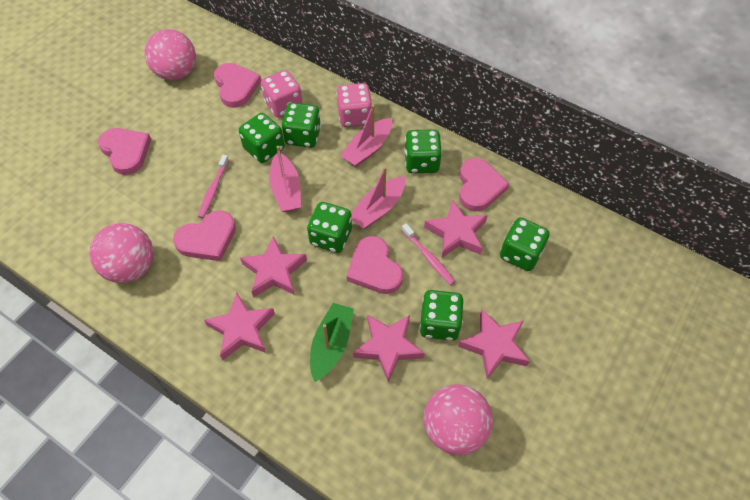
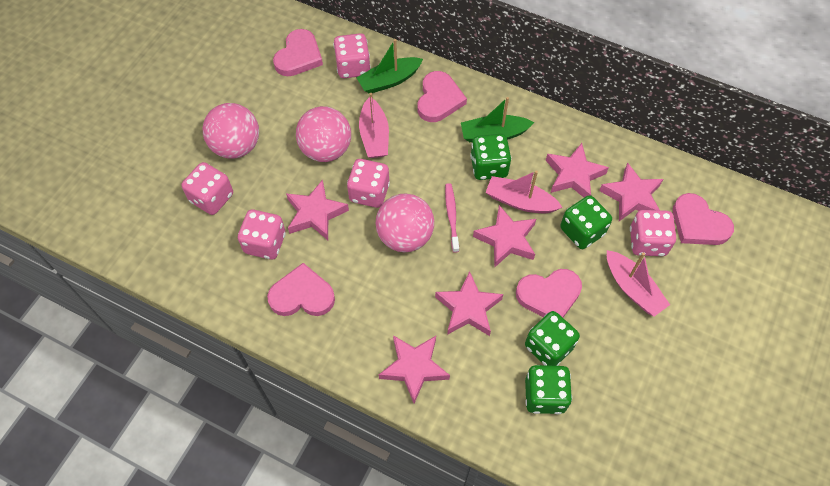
green boat: 1 -> 2
green dice: 6 -> 4
pink dice: 2 -> 5
pink star: 5 -> 6
pink toothbrush: 2 -> 1

